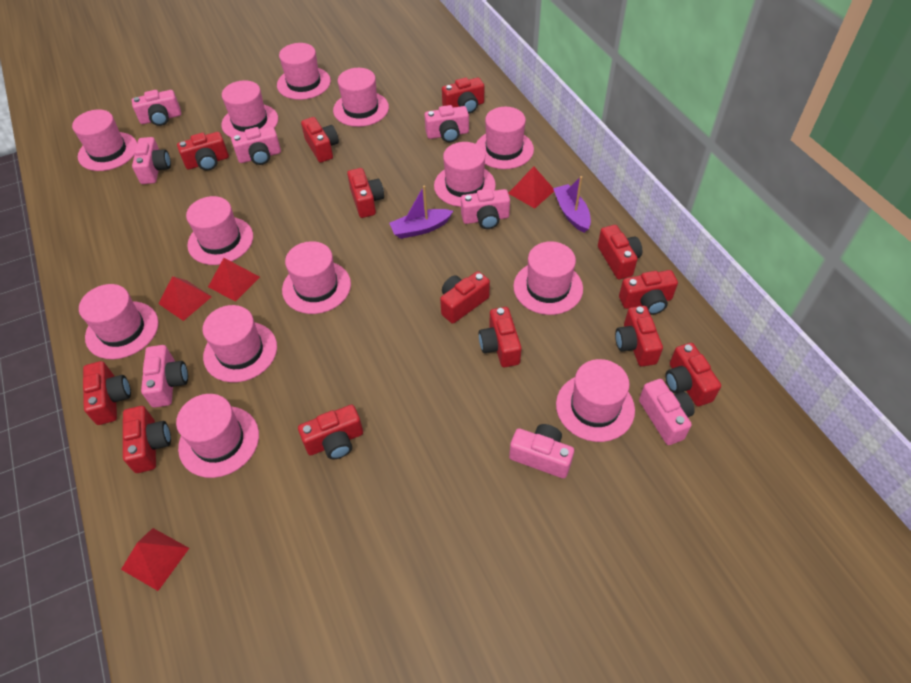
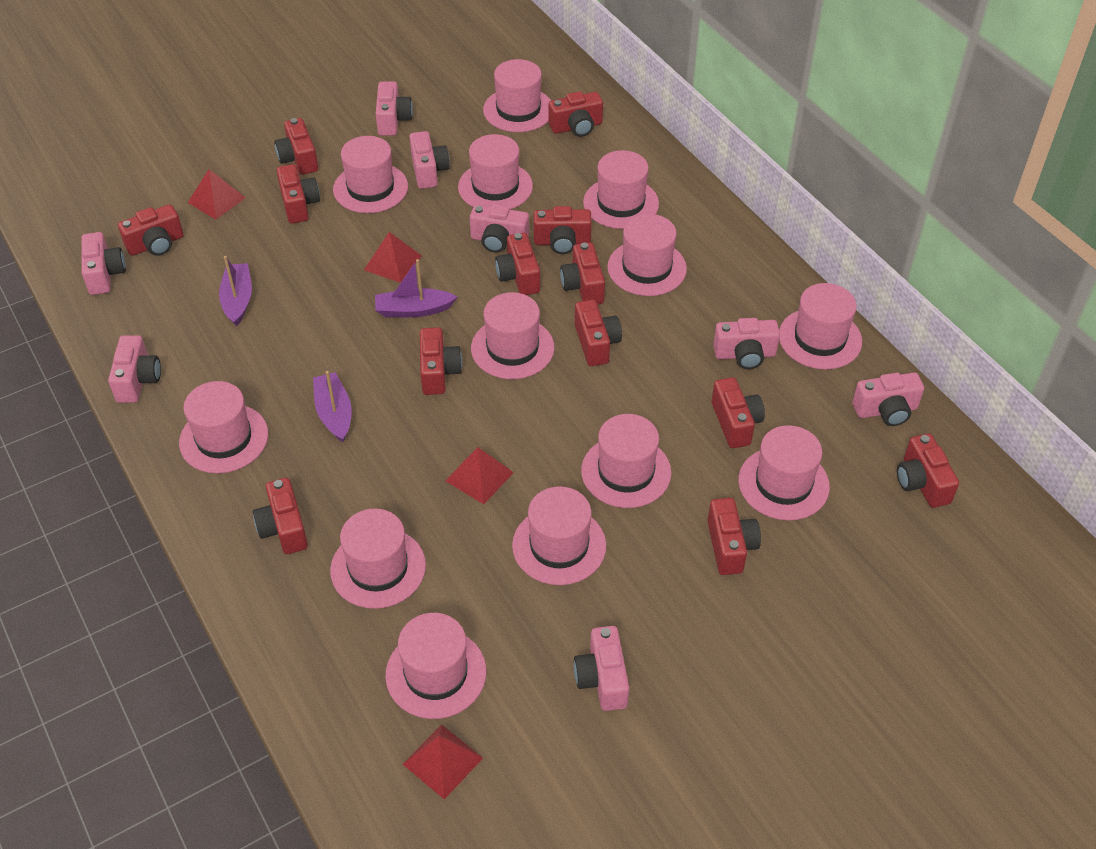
purple boat: 2 -> 3

